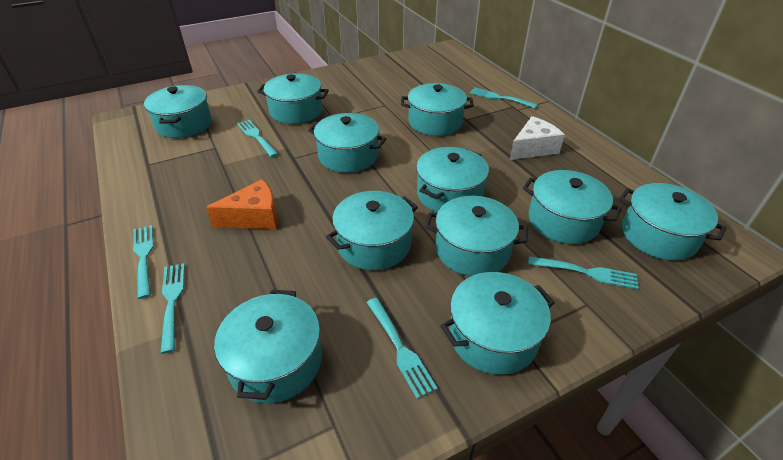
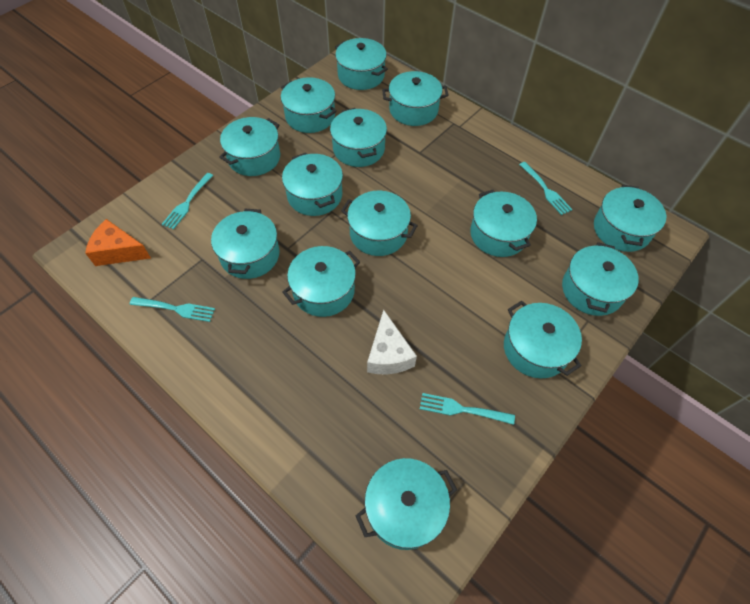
turquoise fork: 6 -> 4
turquoise pot: 11 -> 14

